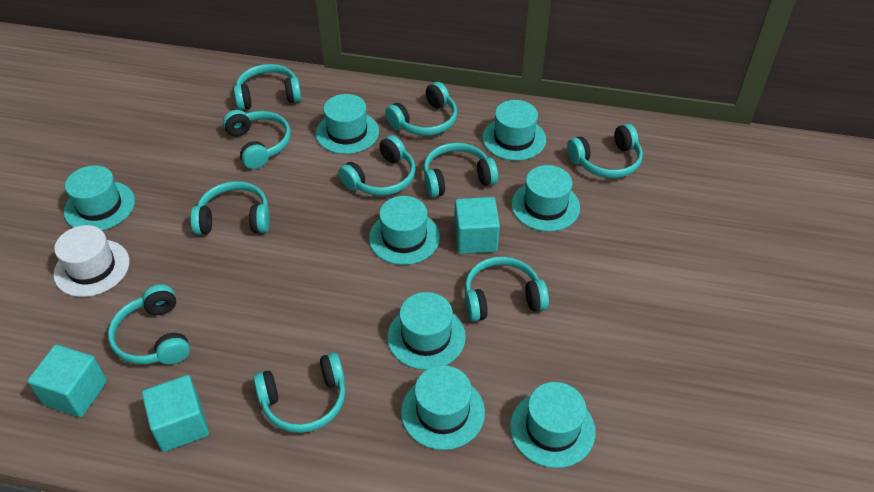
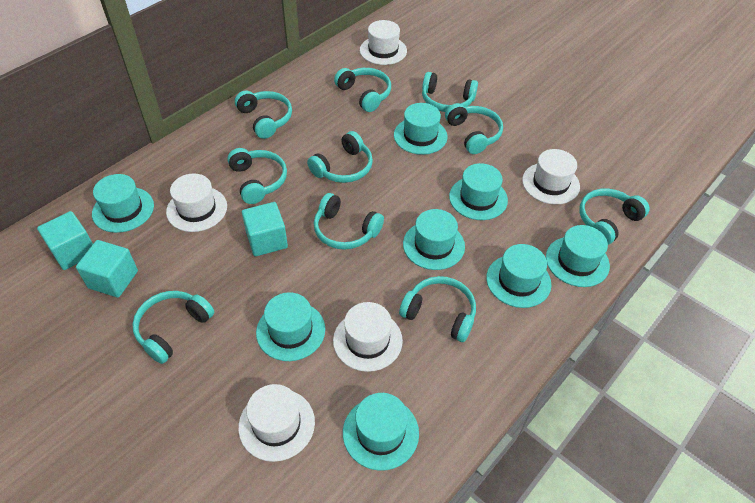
white hat: 1 -> 5

